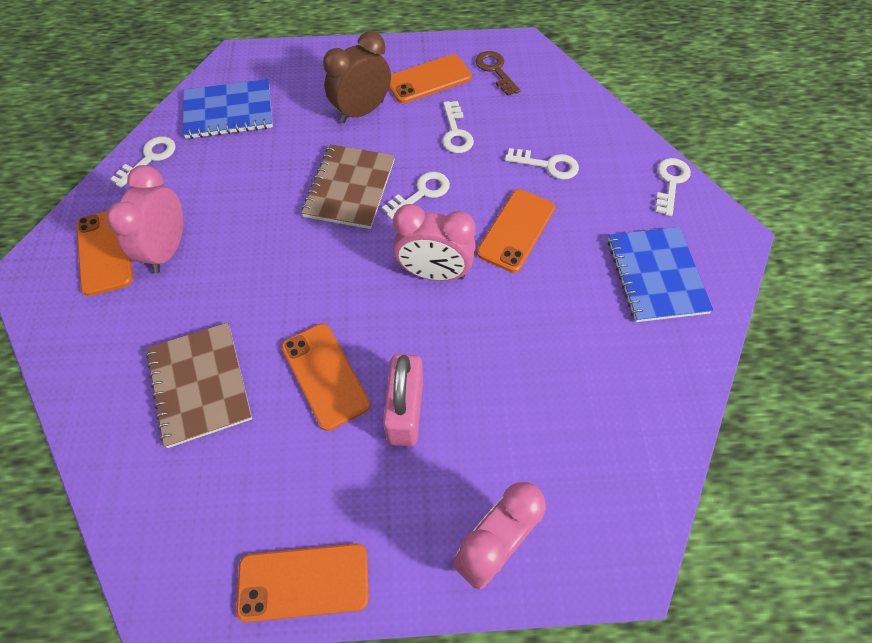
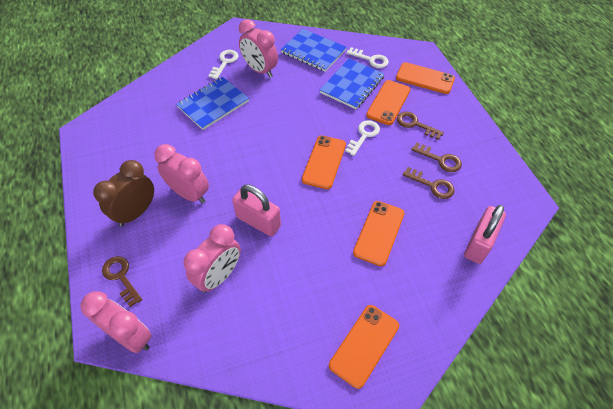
blue notebook: 2 -> 3
brown key: 1 -> 4
brown notebook: 2 -> 0
pink clock: 3 -> 4
pink padlock: 1 -> 2
white key: 5 -> 3

